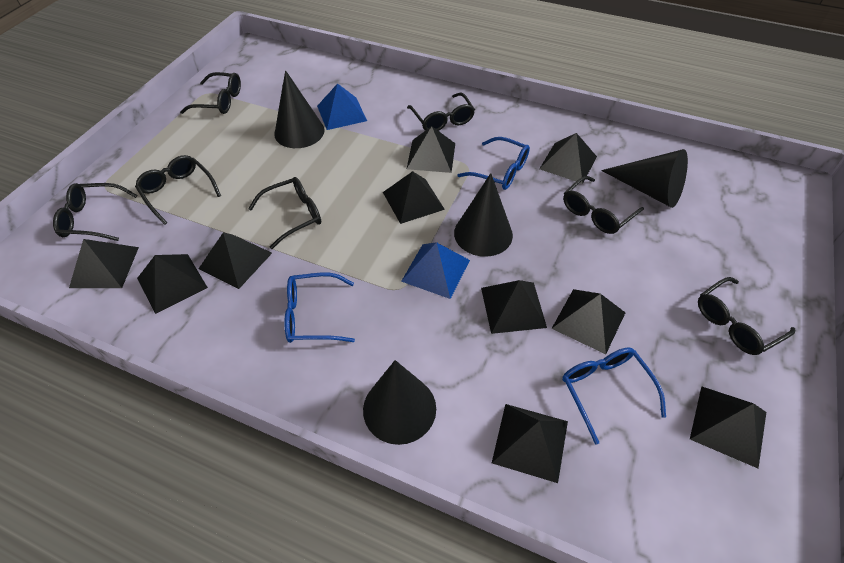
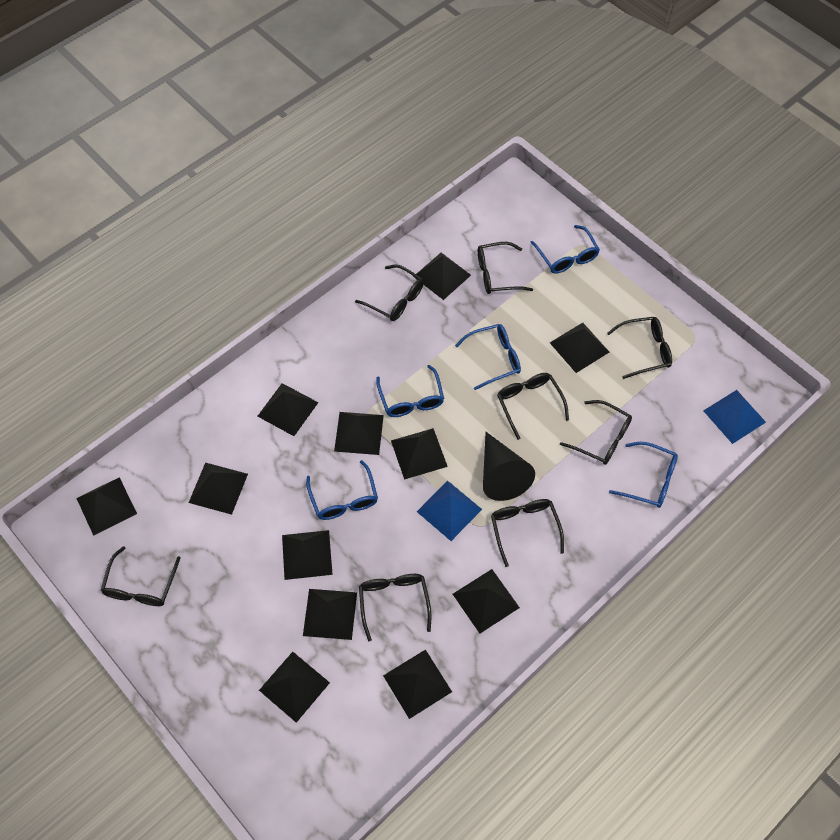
black cone: 4 -> 1
black glasses: 7 -> 8
black pyramid: 10 -> 12
blue glasses: 3 -> 5

